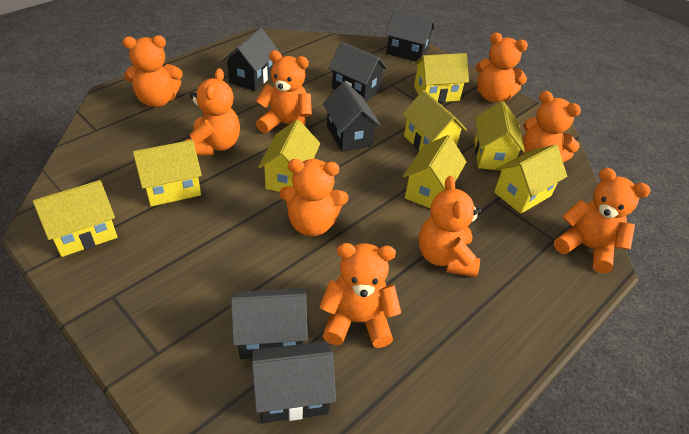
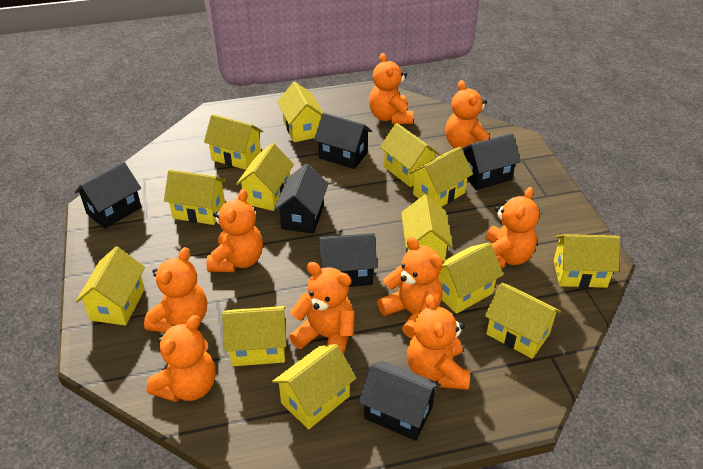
yellow house: 8 -> 13

